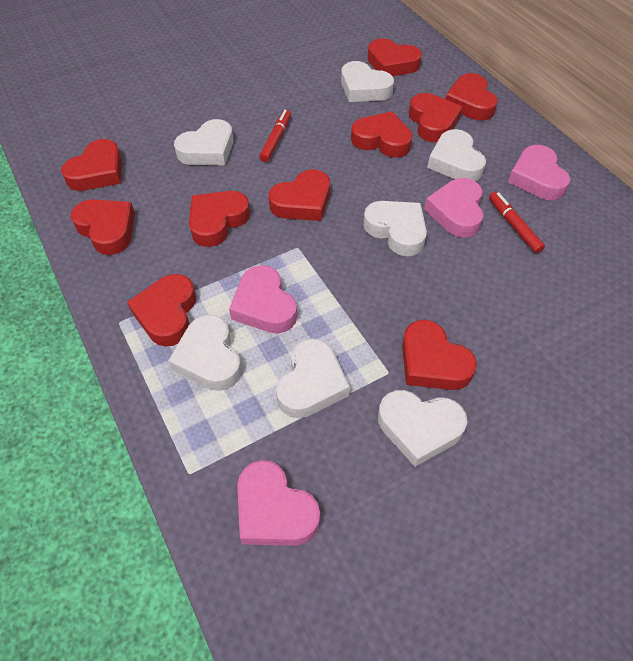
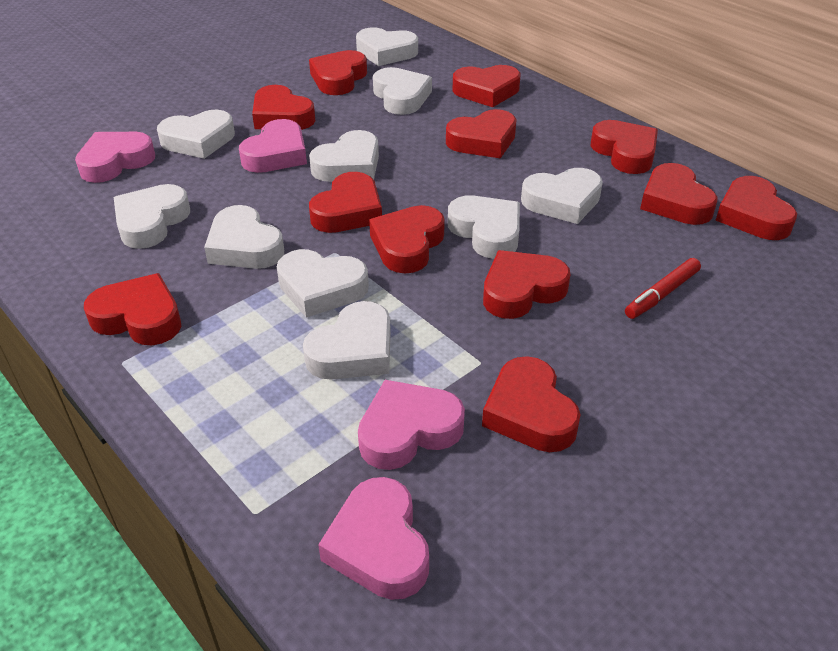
red heart: 10 -> 12
red marker: 2 -> 1
white heart: 7 -> 10

